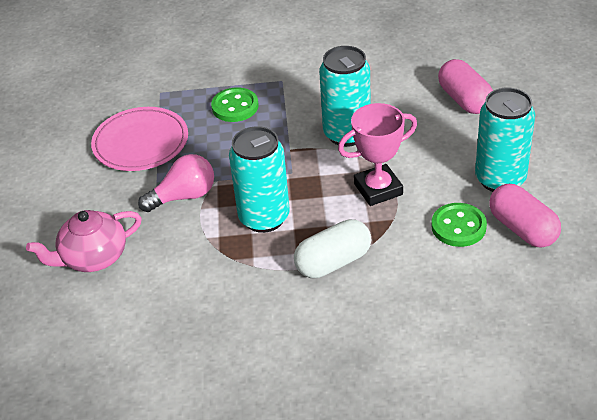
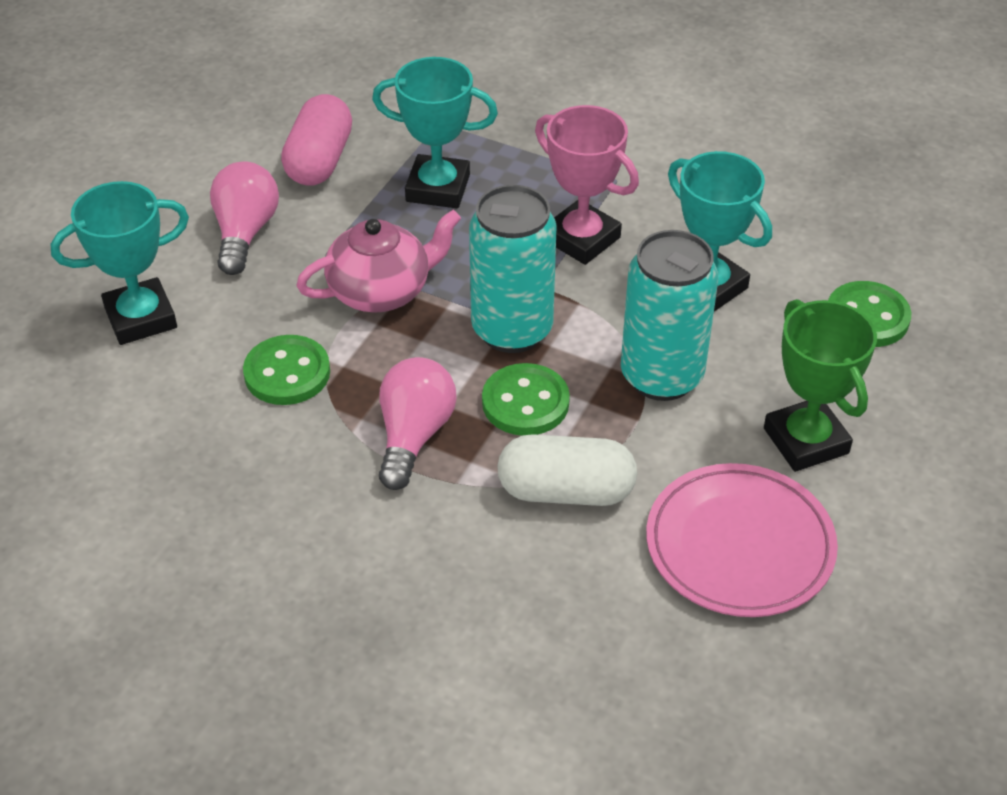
green button: 2 -> 3
green trophy: 0 -> 1
pink capsule: 2 -> 1
pink light bulb: 1 -> 2
turquoise can: 3 -> 2
turquoise trophy: 0 -> 3

